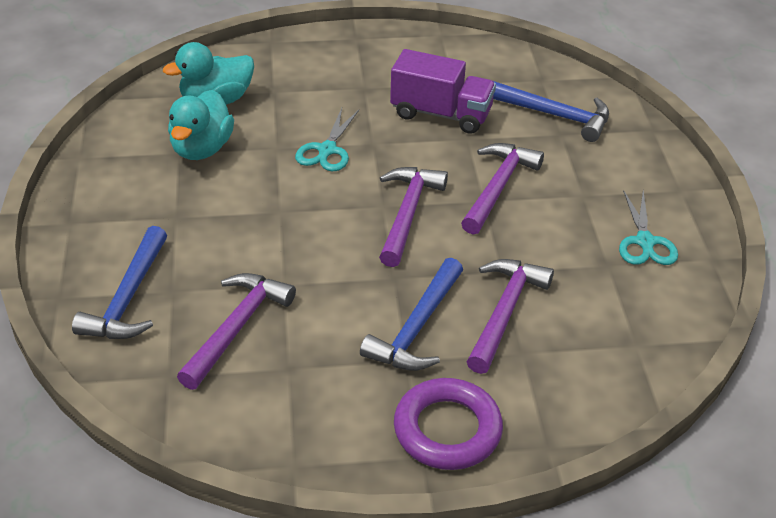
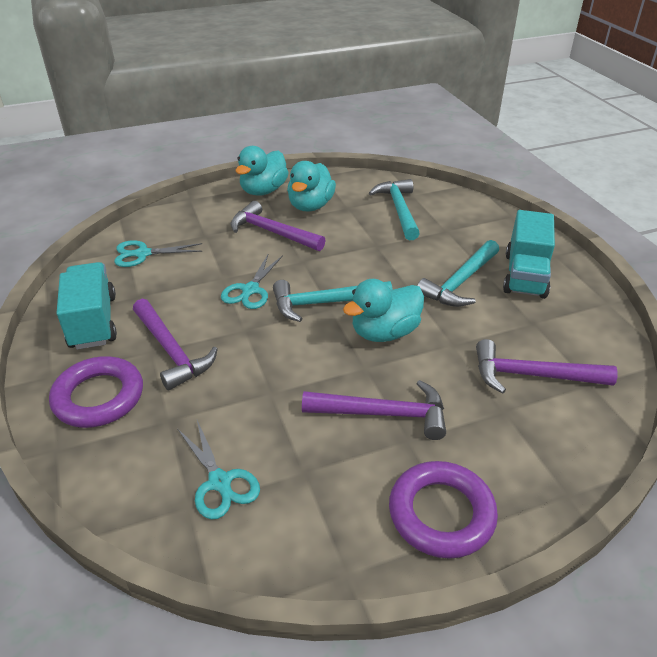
blue hammer: 3 -> 0
purple ring: 1 -> 2
purple truck: 1 -> 0
turquoise duck: 2 -> 3
turquoise hammer: 0 -> 3
turquoise scissors: 2 -> 3
turquoise truck: 0 -> 2

